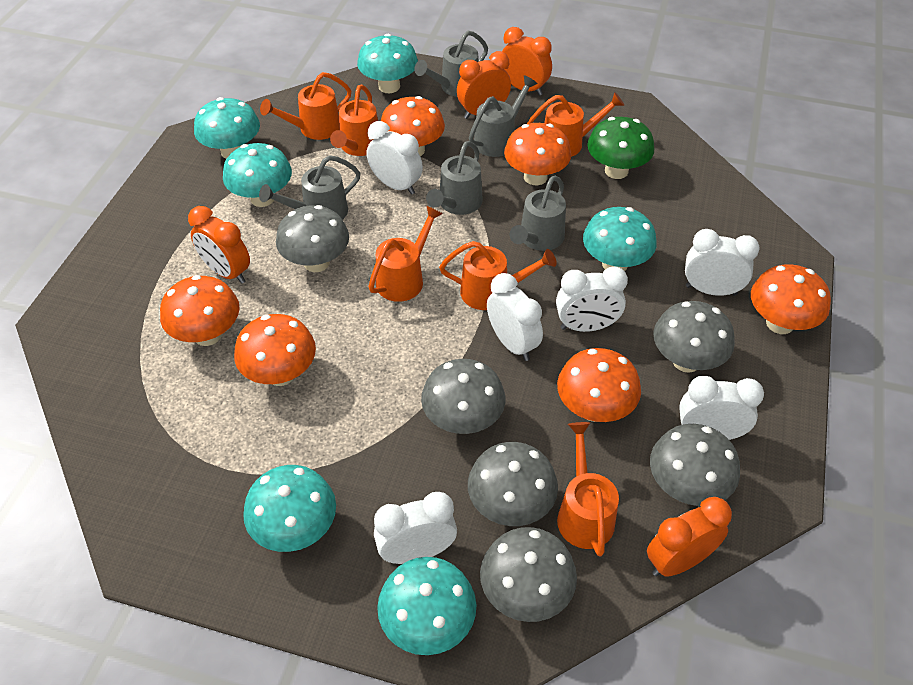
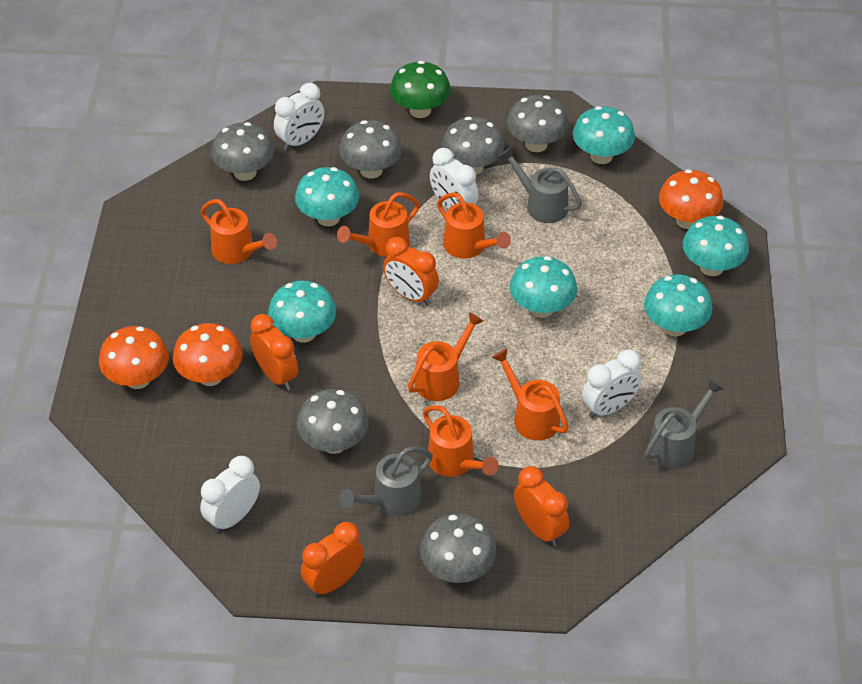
grey watering can: 5 -> 3
orange mushroom: 6 -> 3
white clock: 6 -> 4

